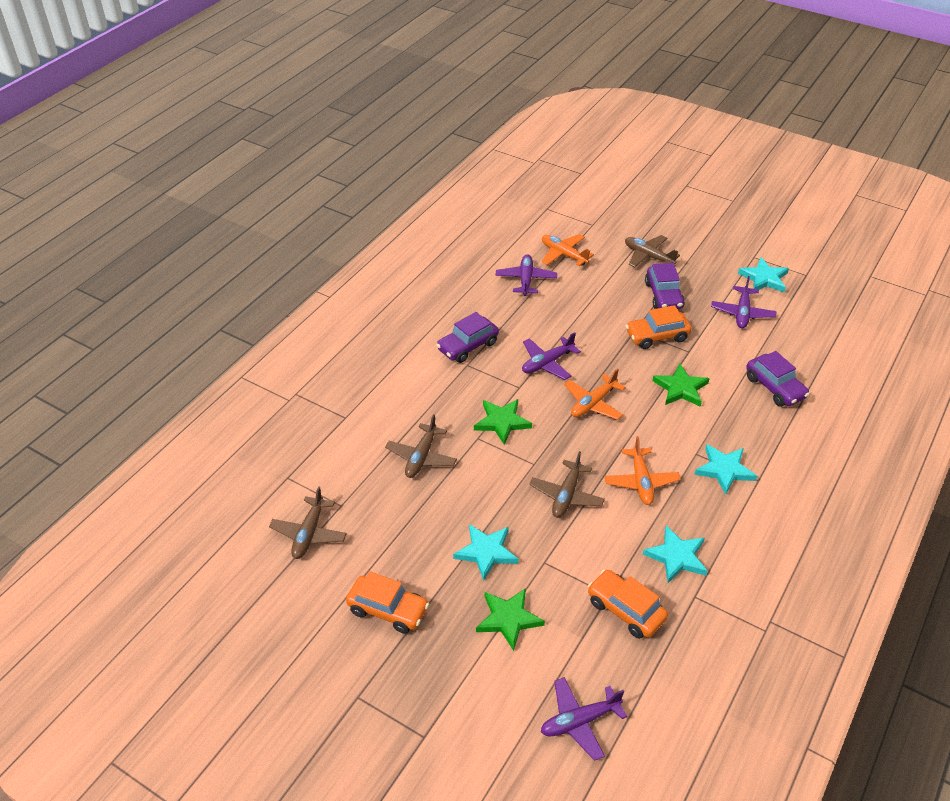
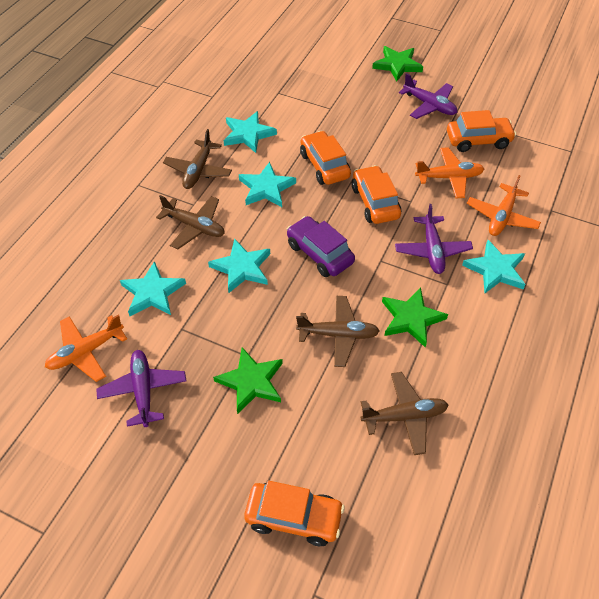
orange car: 3 -> 4
purple car: 3 -> 1
purple plane: 4 -> 3
turquoise star: 4 -> 5

